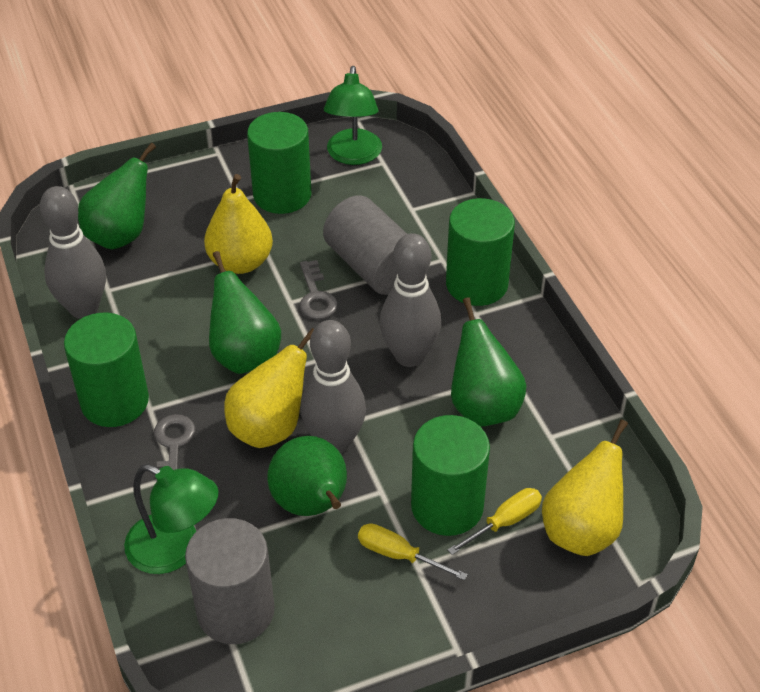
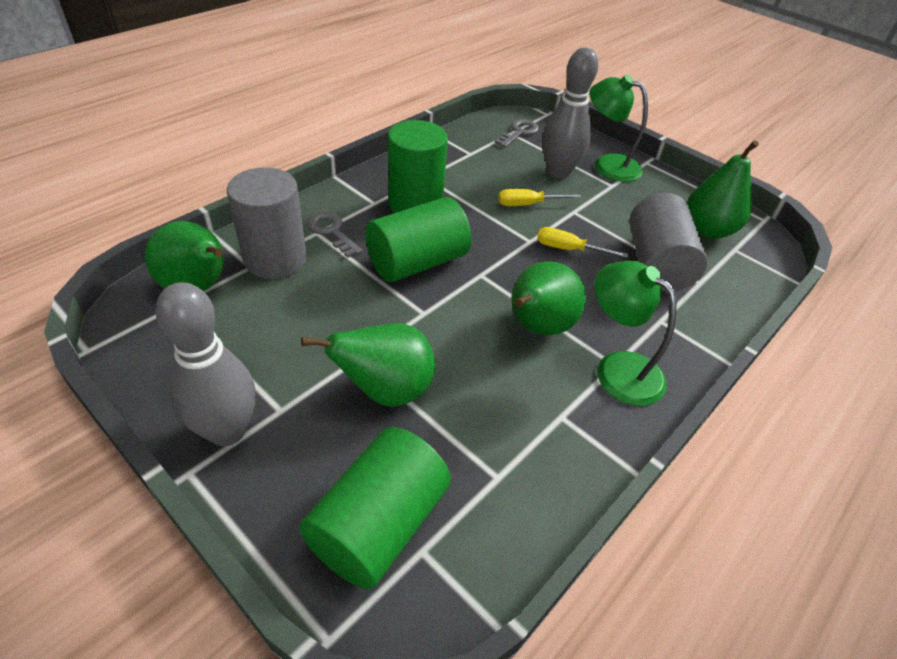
green cylinder: 4 -> 3
grey bowling pin: 3 -> 2
yellow pear: 3 -> 0

